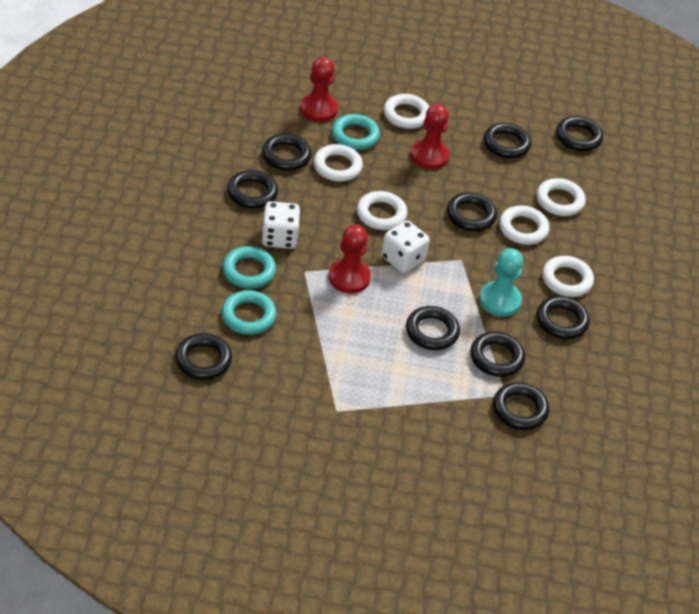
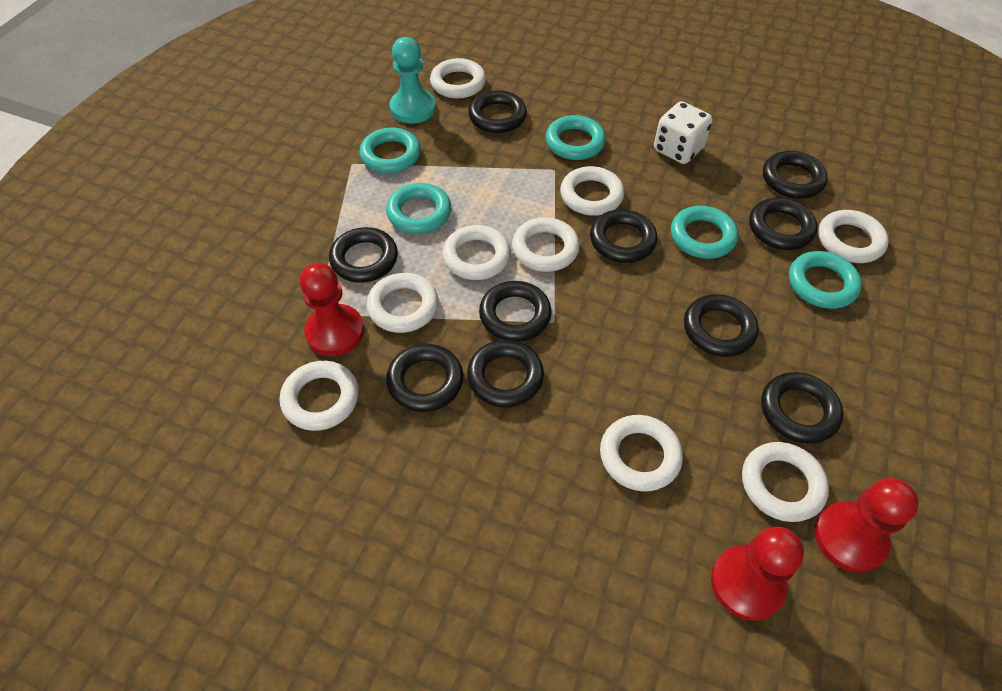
turquoise ring: 3 -> 5
white dice: 2 -> 1
white ring: 6 -> 9

